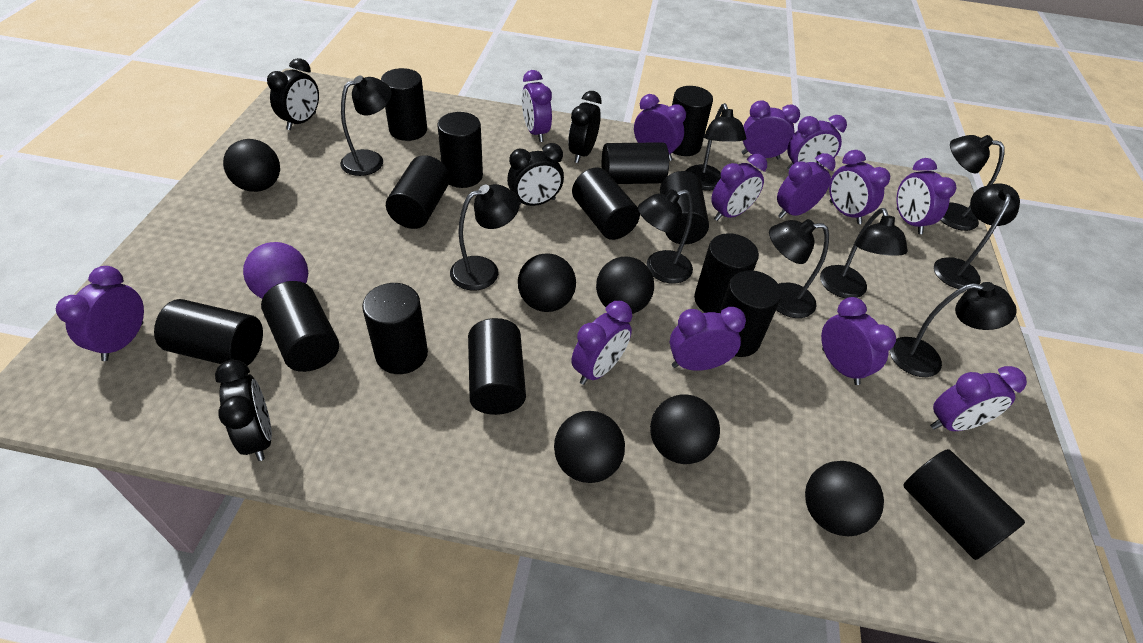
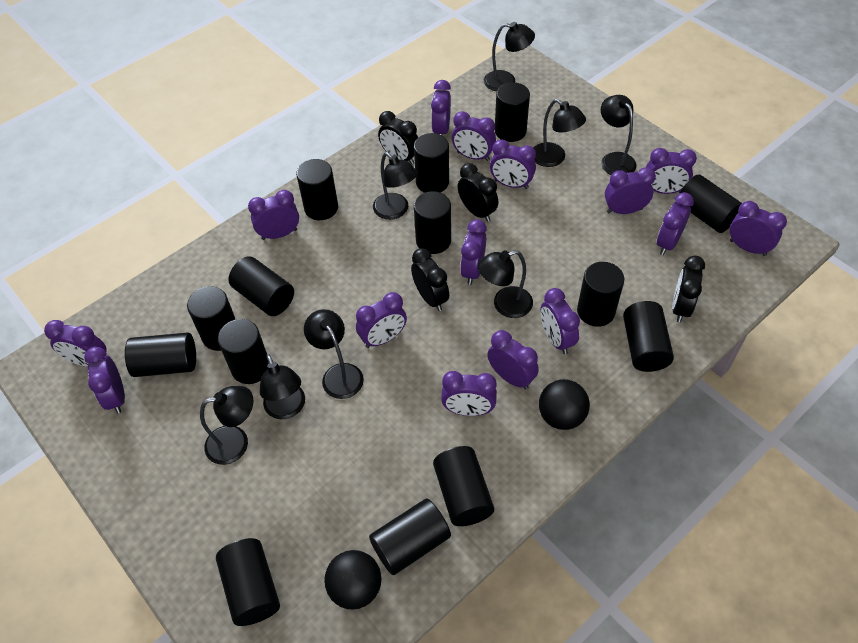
black ball: 6 -> 2
black lamp: 9 -> 8
purple ball: 1 -> 0
purple clock: 13 -> 15

